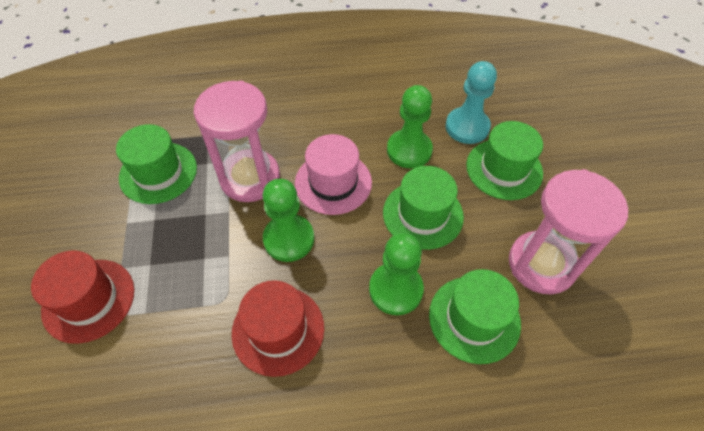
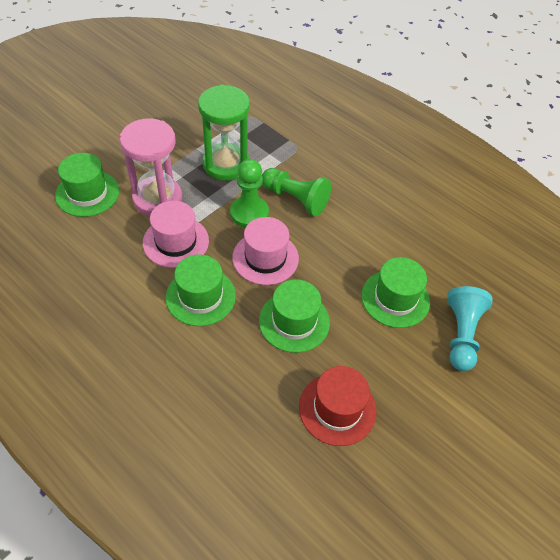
green hourglass: 0 -> 1
green pawn: 3 -> 2
pink hat: 1 -> 2
pink hourglass: 2 -> 1
red hat: 2 -> 1

